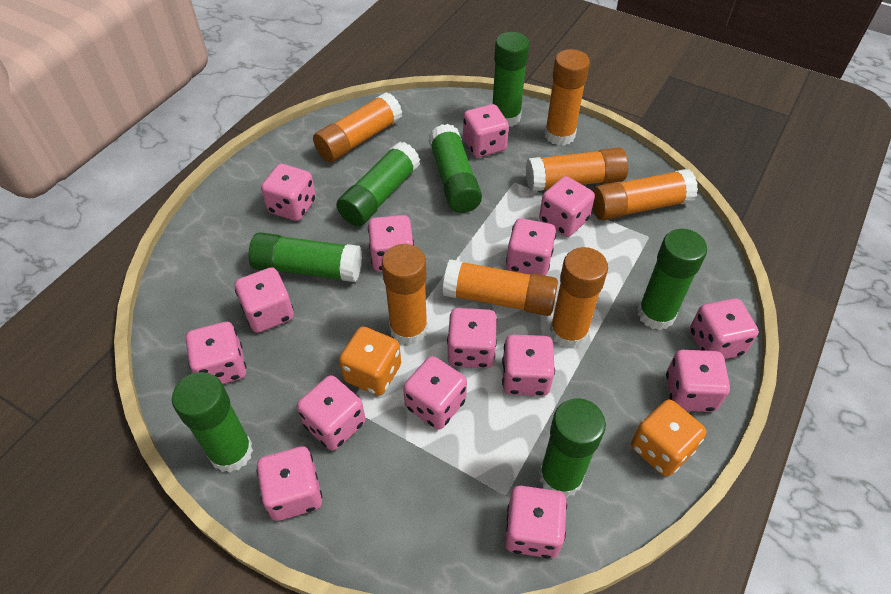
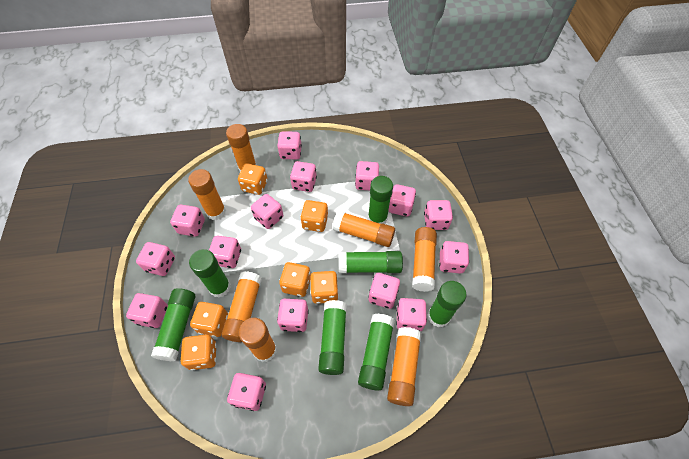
orange dice: 2 -> 6

